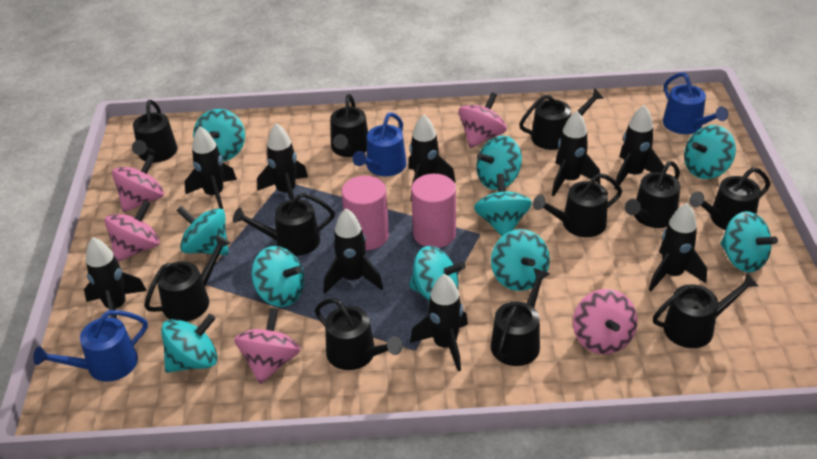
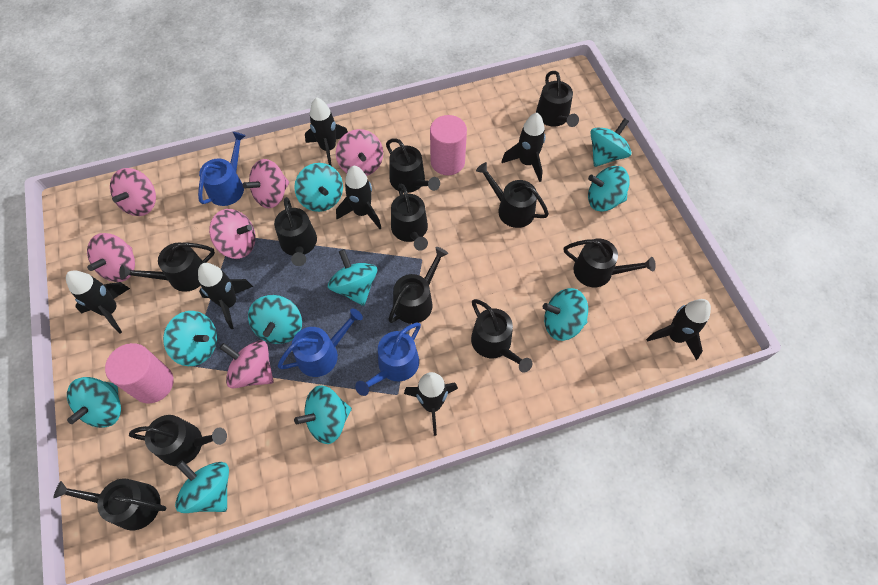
black rocket: 9 -> 7
pink spinning top: 5 -> 6

